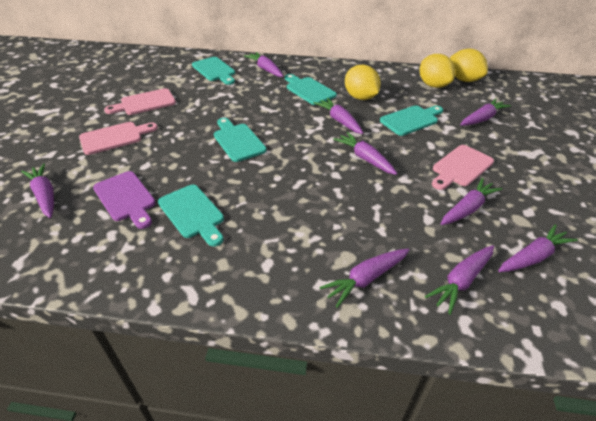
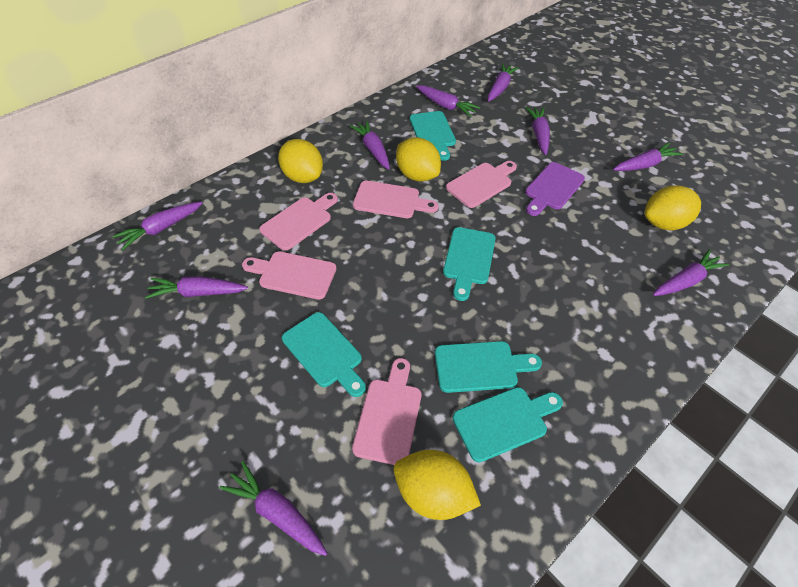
pink cutting board: 3 -> 5
yellow lemon: 3 -> 4

